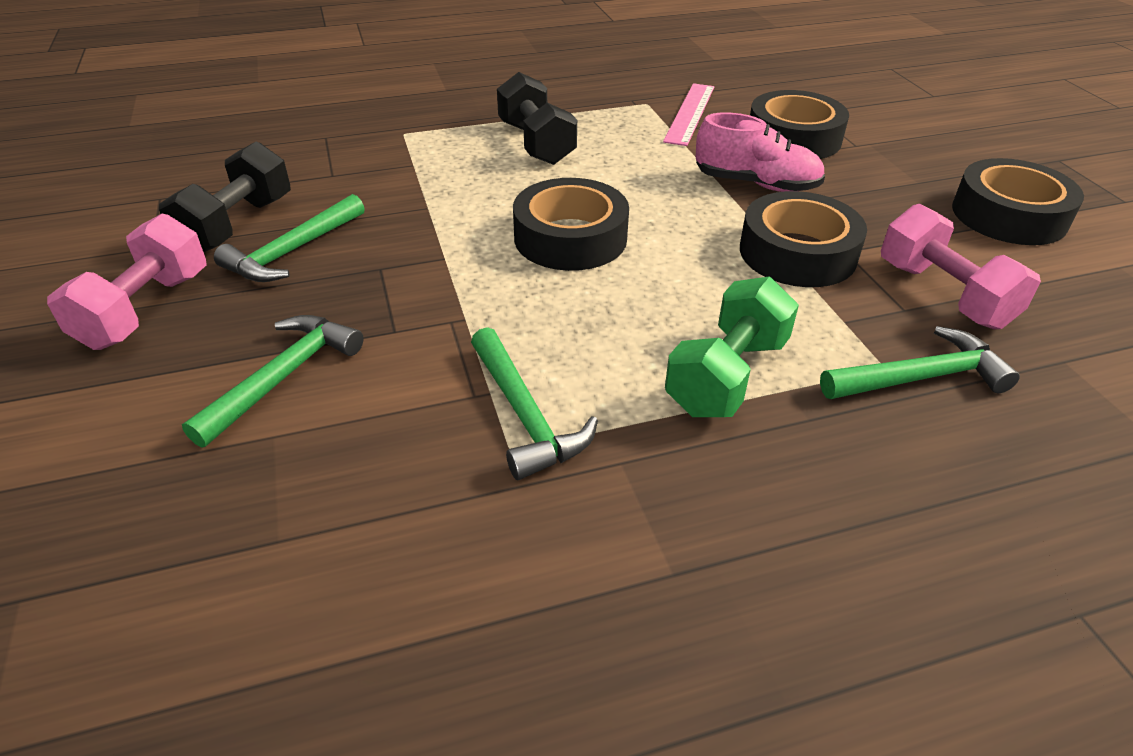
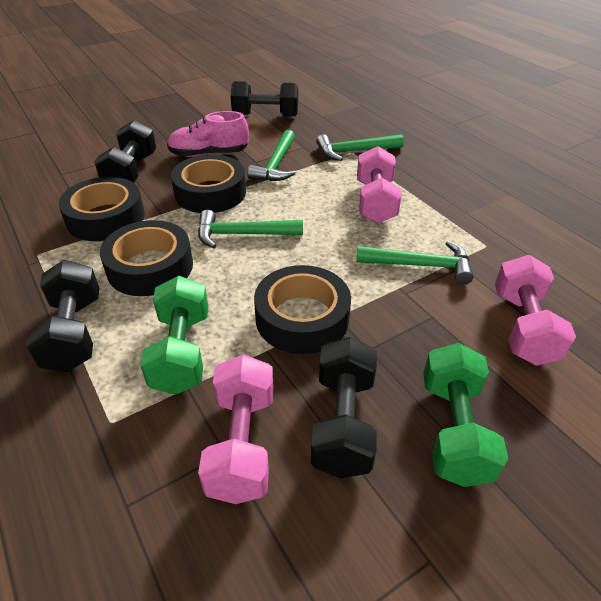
black dumbbell: 2 -> 4
green dumbbell: 1 -> 2
pink dumbbell: 2 -> 3
pink ruler: 1 -> 0

